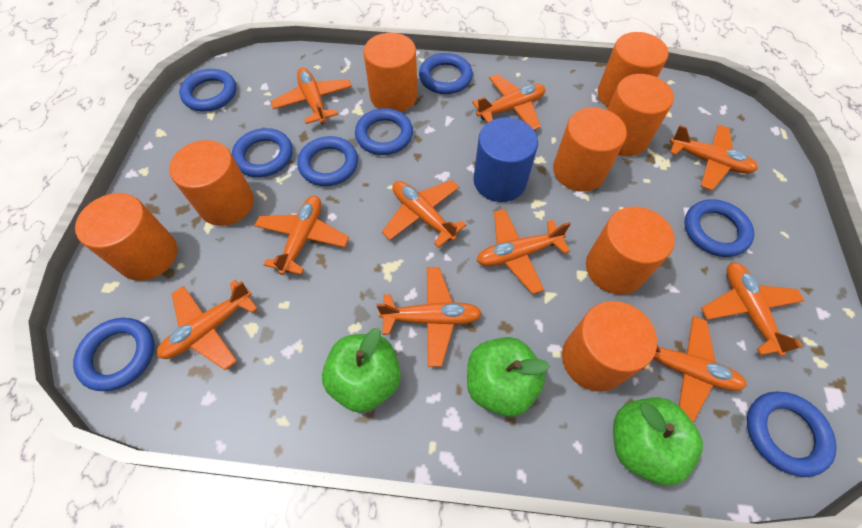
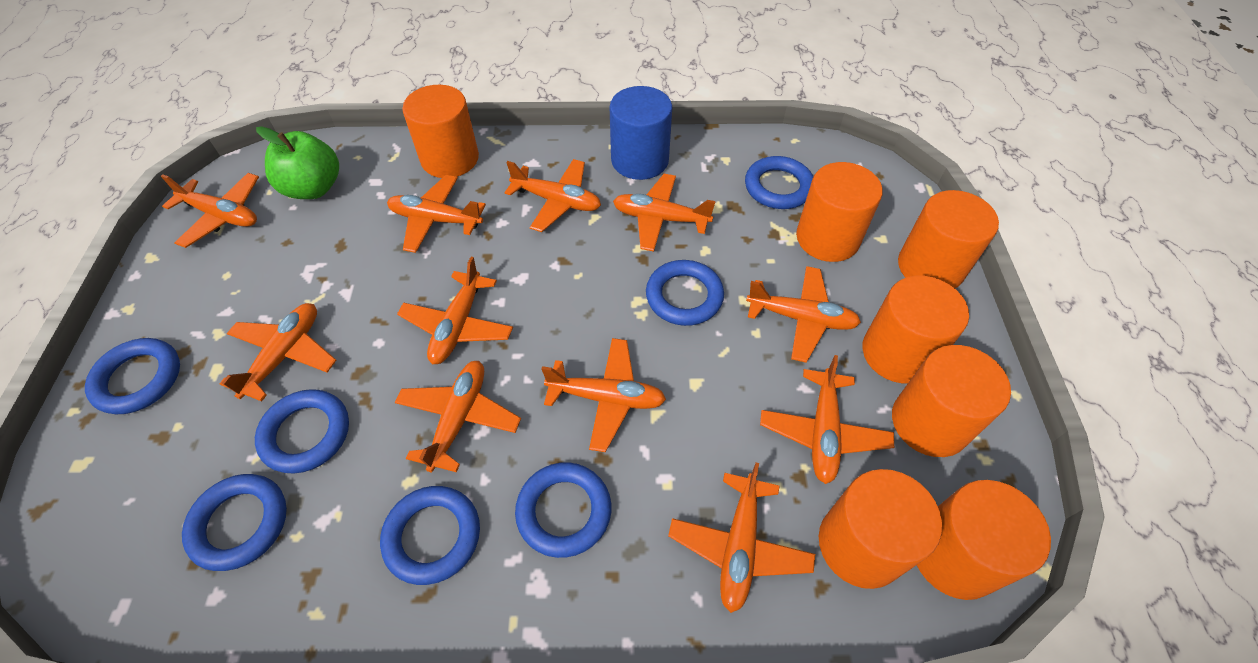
blue ring: 8 -> 7
green apple: 3 -> 1
orange cylinder: 8 -> 7
orange plane: 10 -> 11

